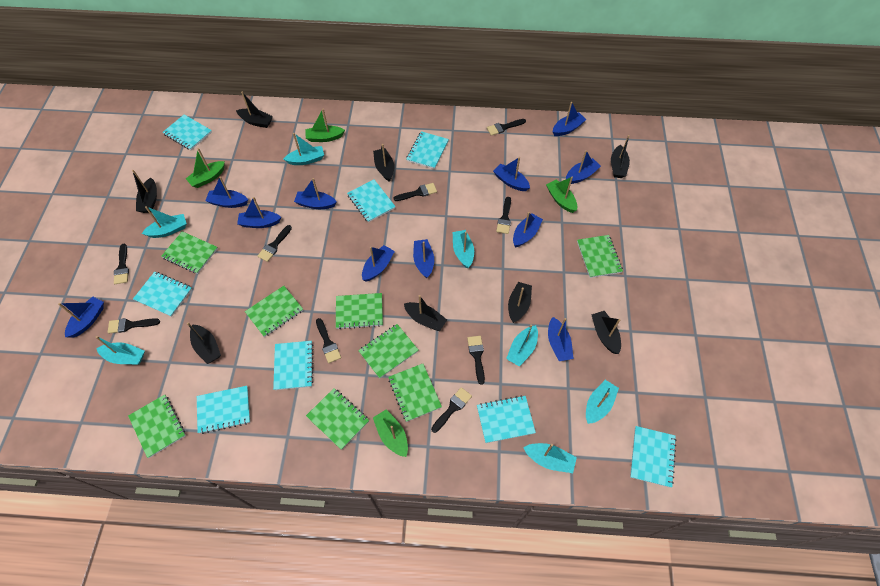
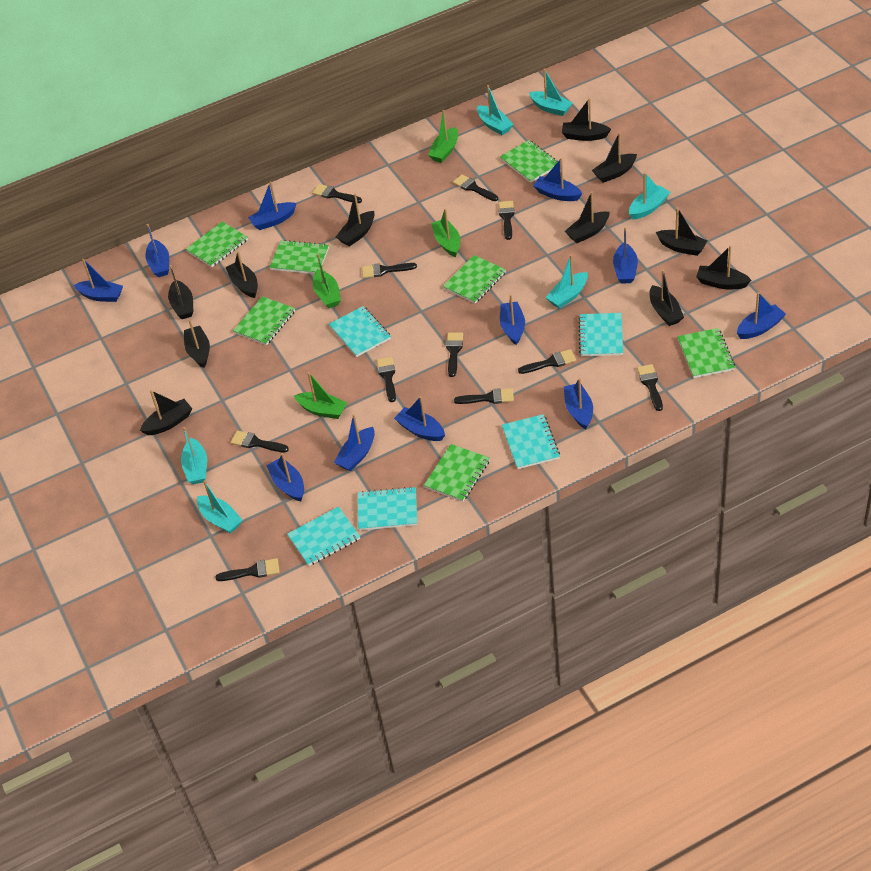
black boat: 8 -> 11
black brush: 9 -> 11
green notebook: 8 -> 7
turquoise boat: 7 -> 6
turquoise notebook: 8 -> 5

